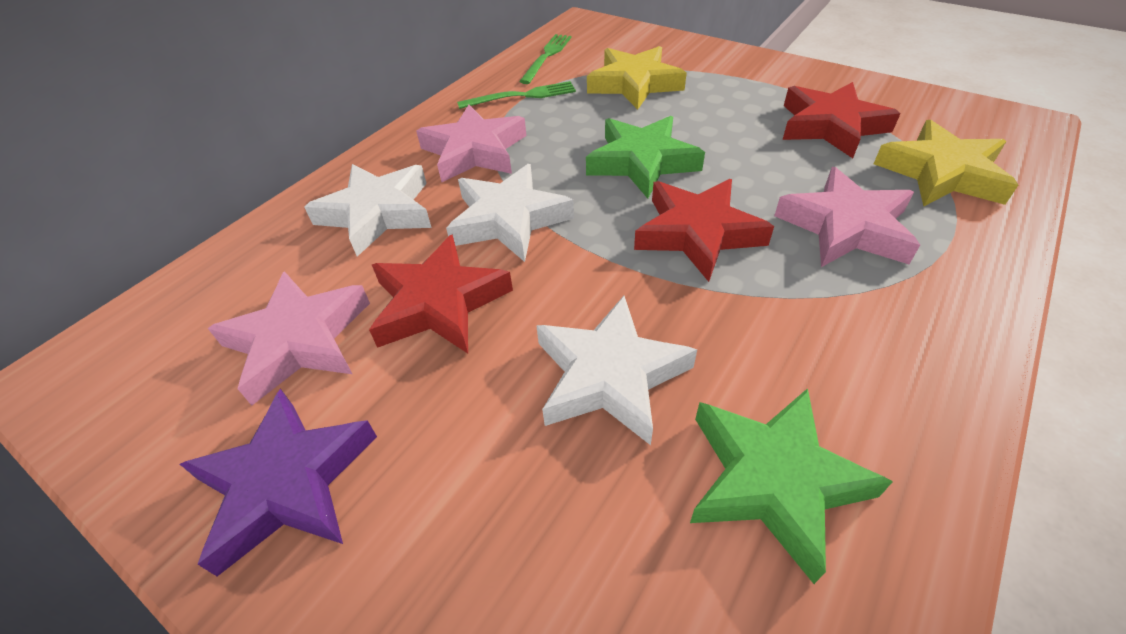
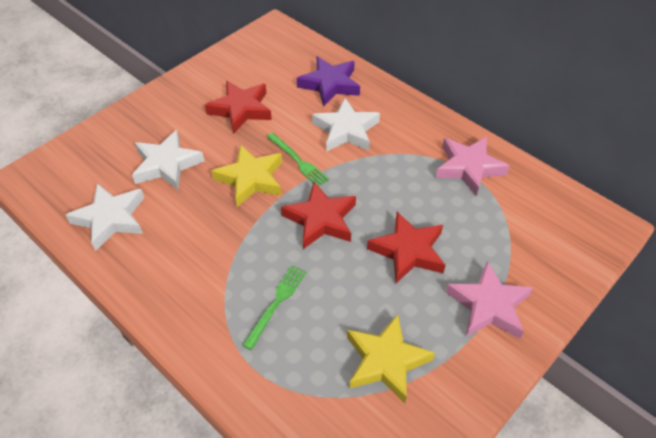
green star: 2 -> 0
pink star: 3 -> 2

